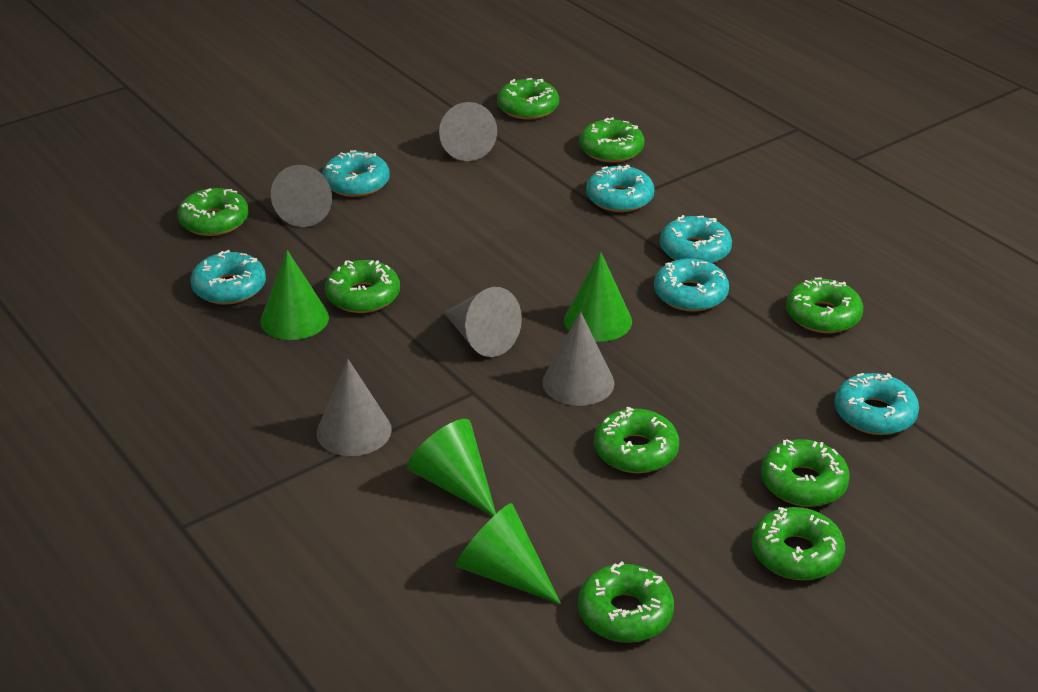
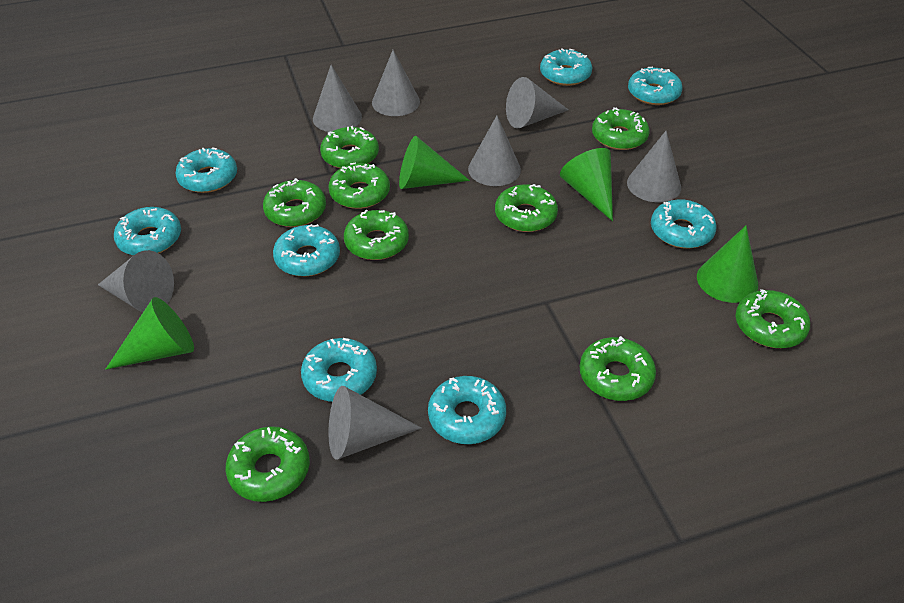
grey cone: 5 -> 7
turquoise donut: 6 -> 8

